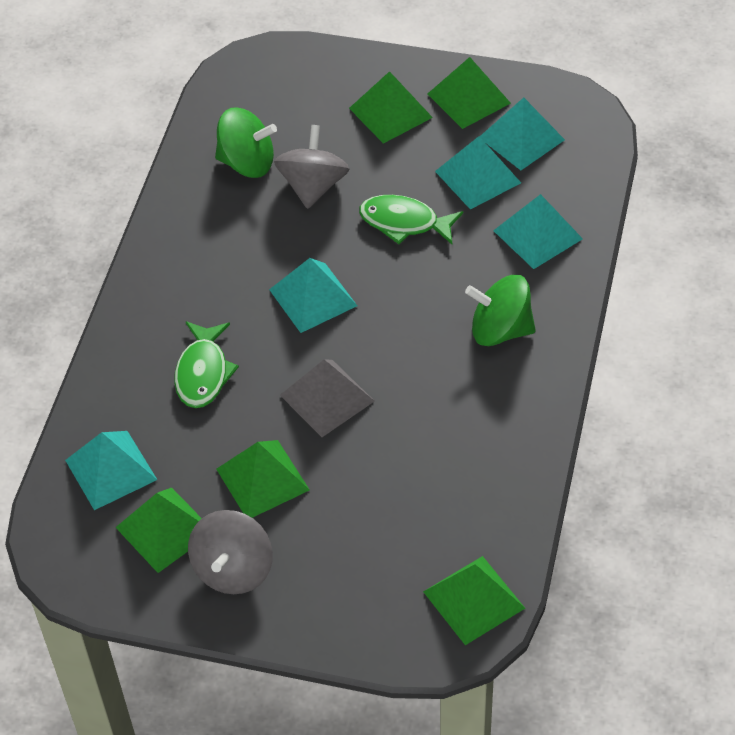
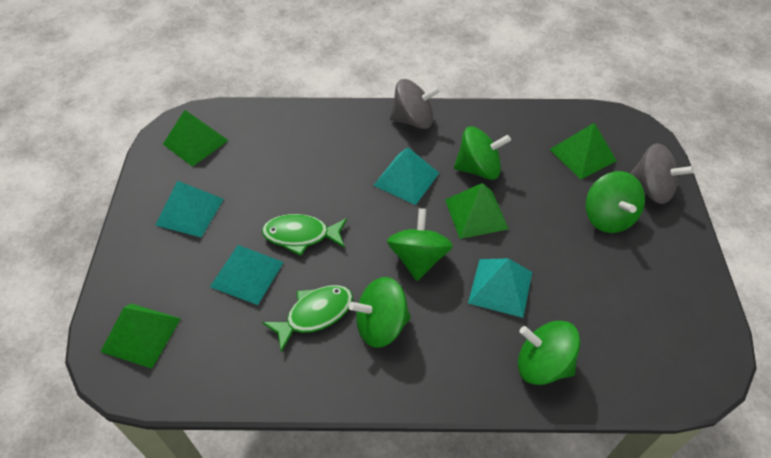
green pyramid: 5 -> 4
green spinning top: 2 -> 5
grey pyramid: 1 -> 0
turquoise pyramid: 5 -> 4

